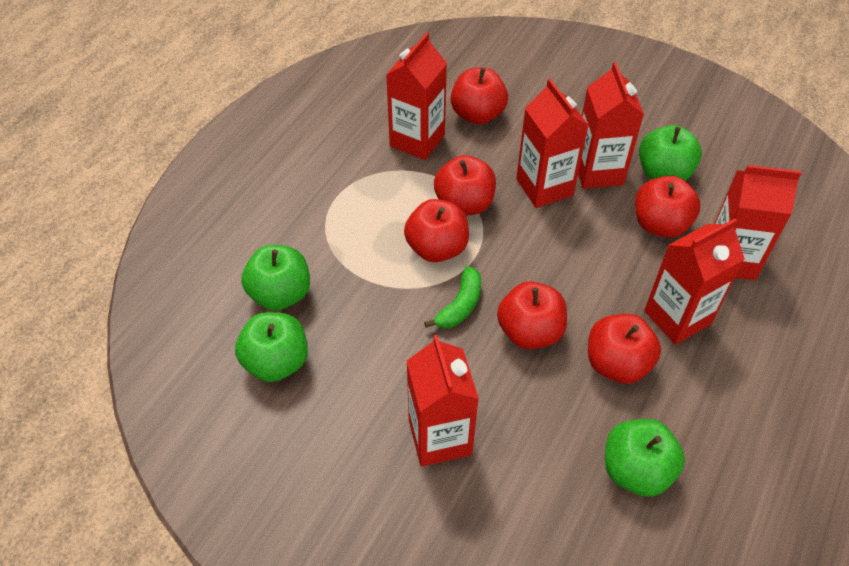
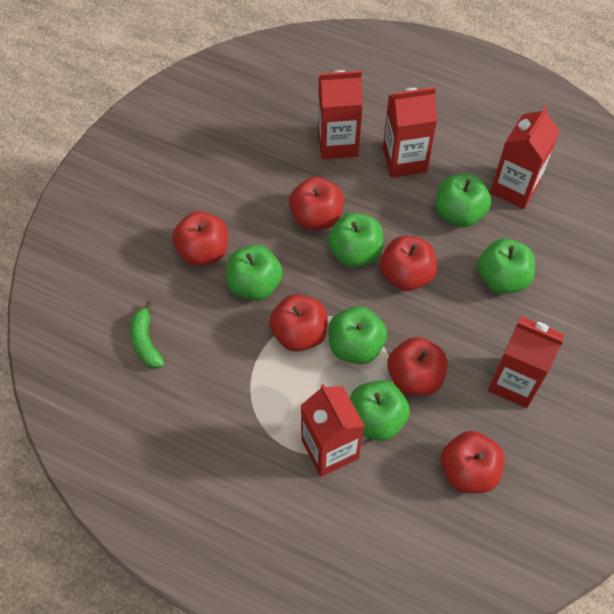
green apple: 4 -> 6
red carton: 6 -> 5

